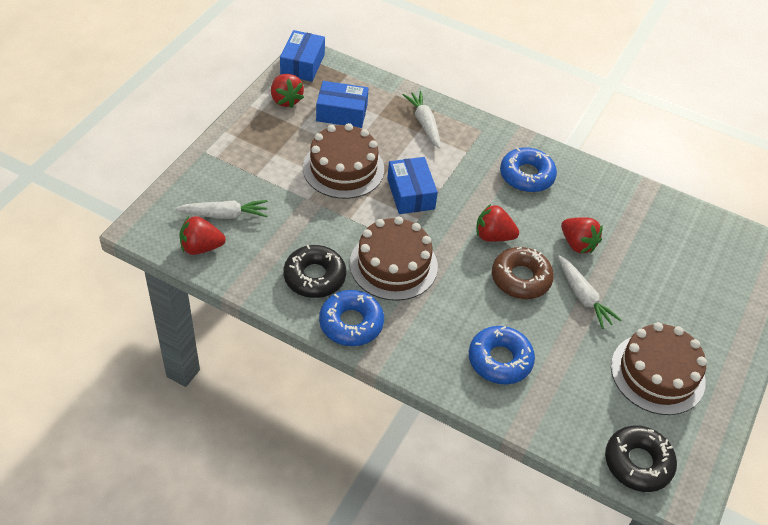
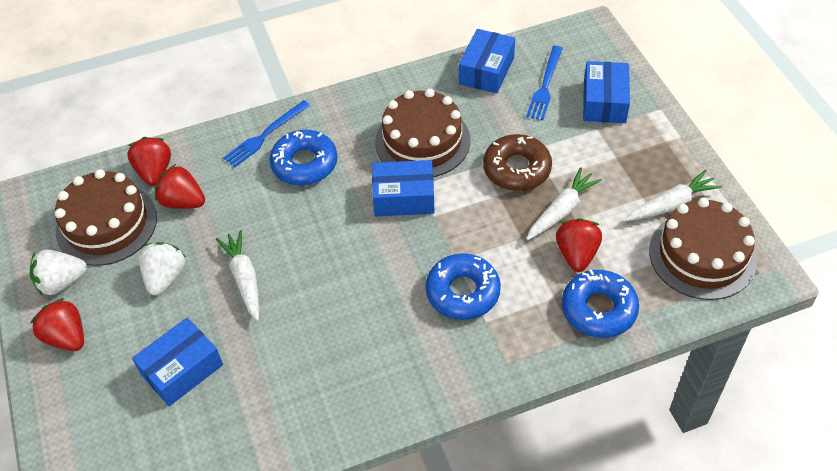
black donut: 2 -> 0
blue box: 3 -> 4
blue fork: 0 -> 2
white strawberry: 0 -> 2

